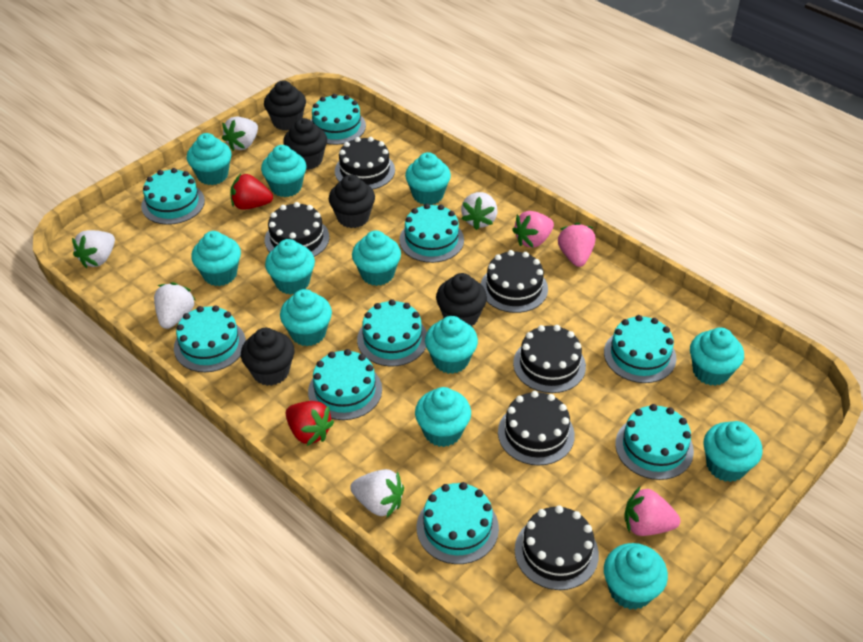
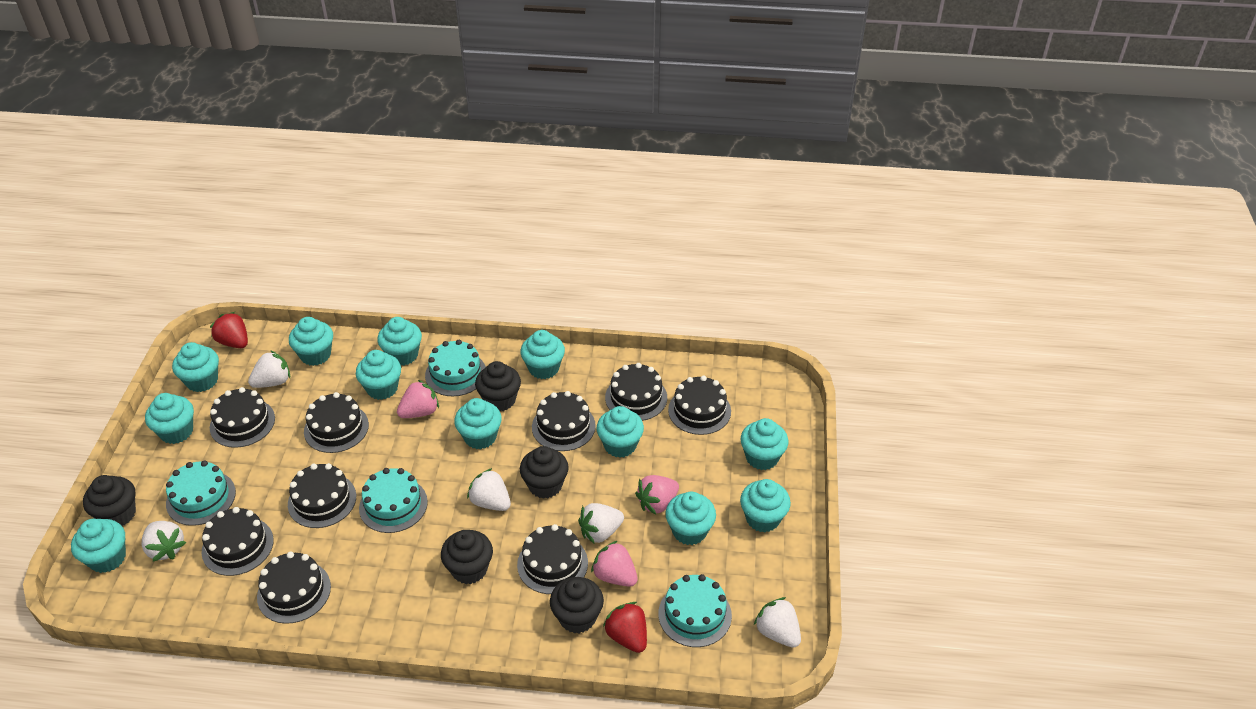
black cake: 6 -> 9
turquoise cake: 9 -> 4

